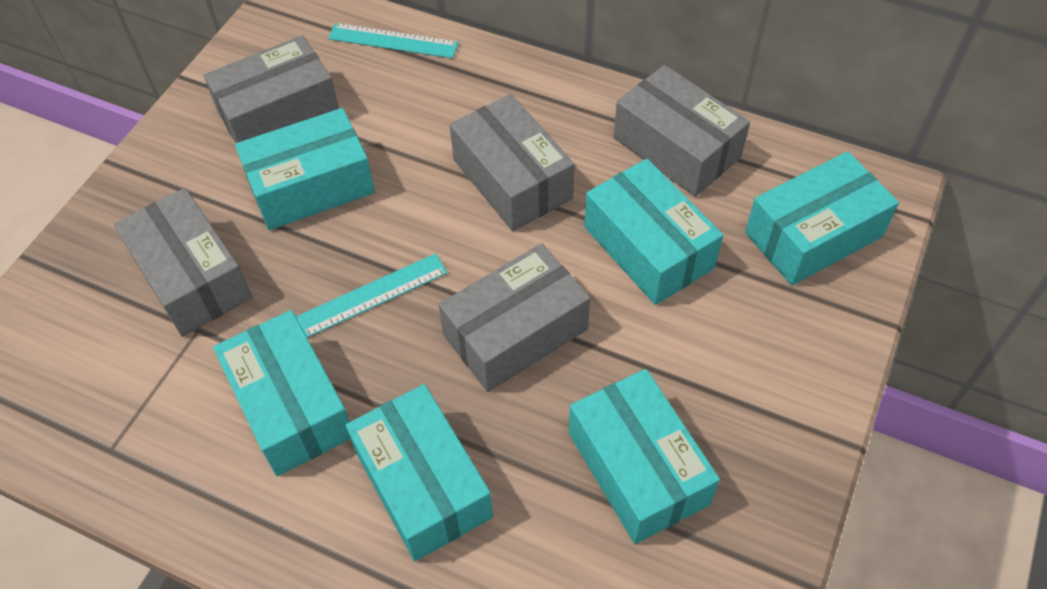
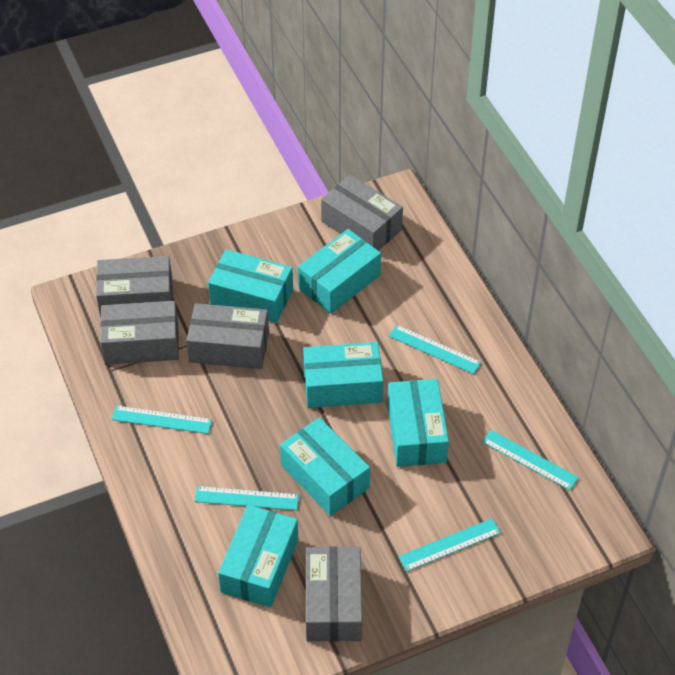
turquoise ruler: 2 -> 5

